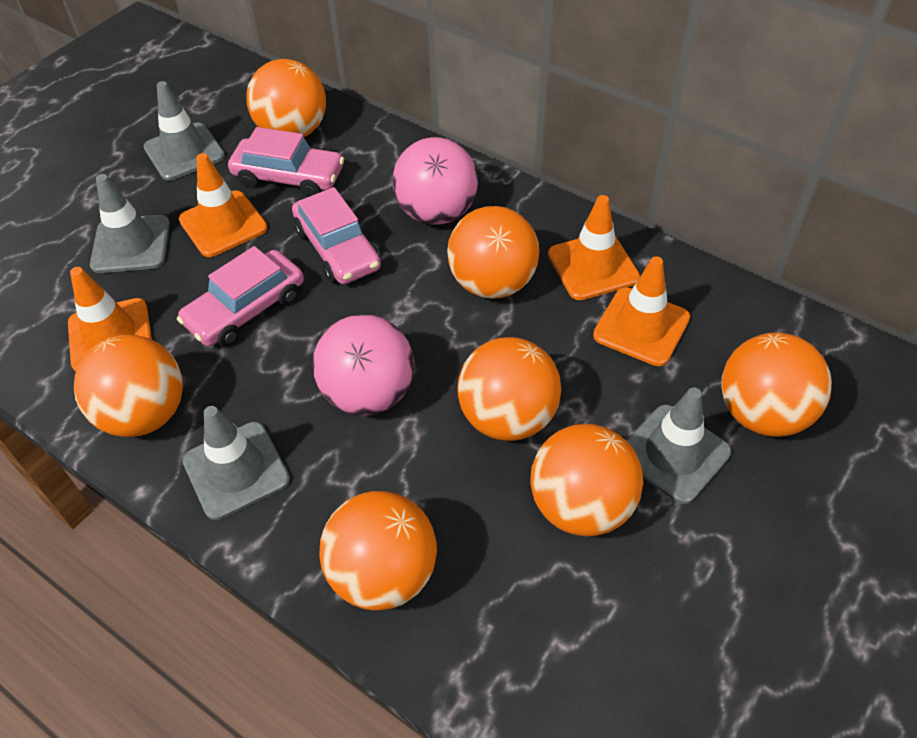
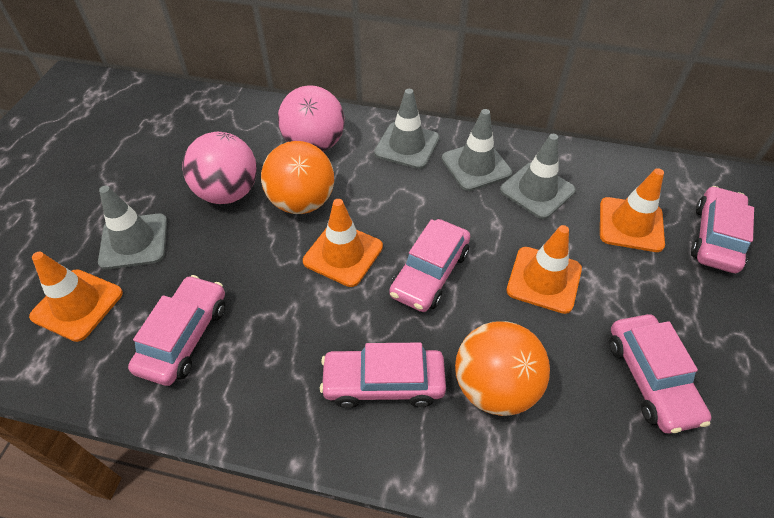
orange ball: 7 -> 2
pink car: 3 -> 5

